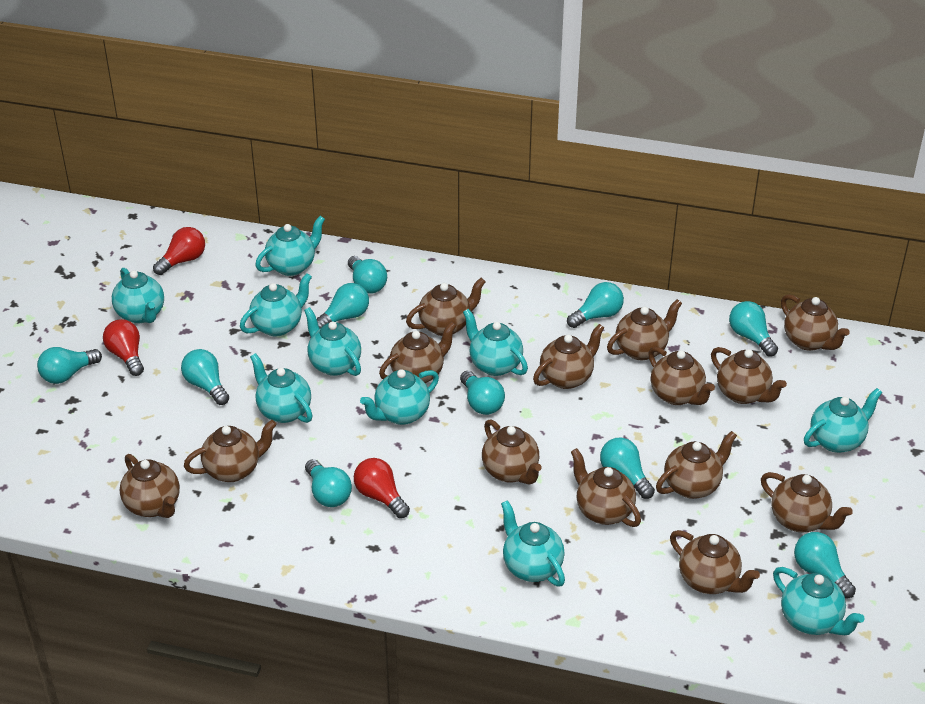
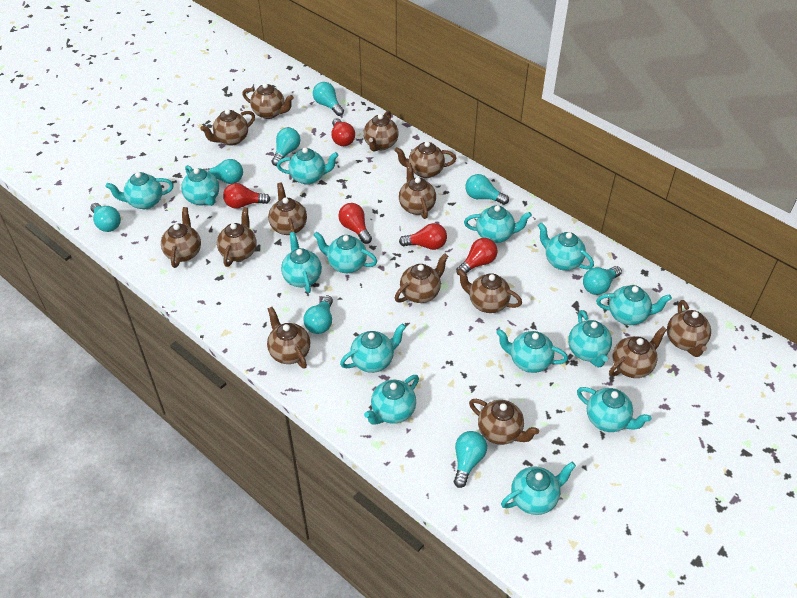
red light bulb: 3 -> 5
turquoise light bulb: 10 -> 8
turquoise teapot: 10 -> 14

